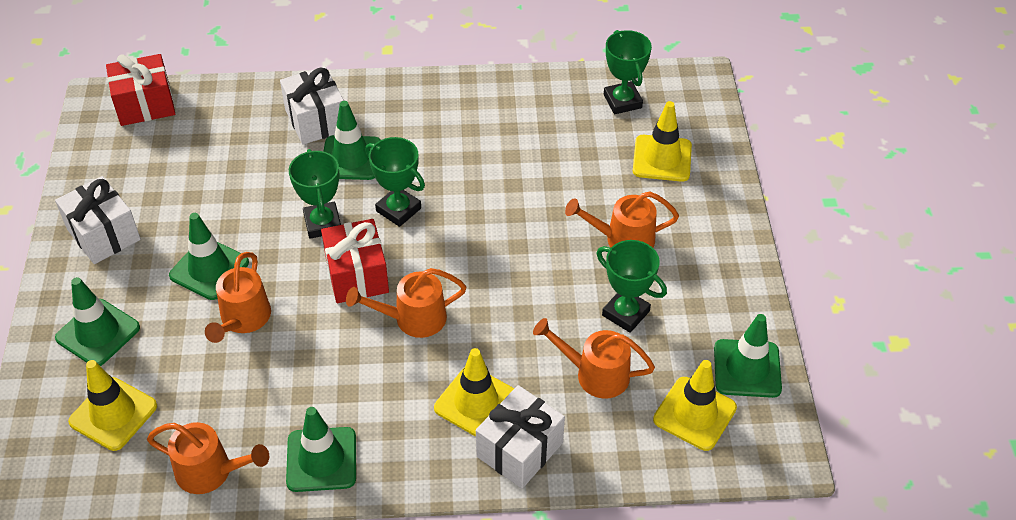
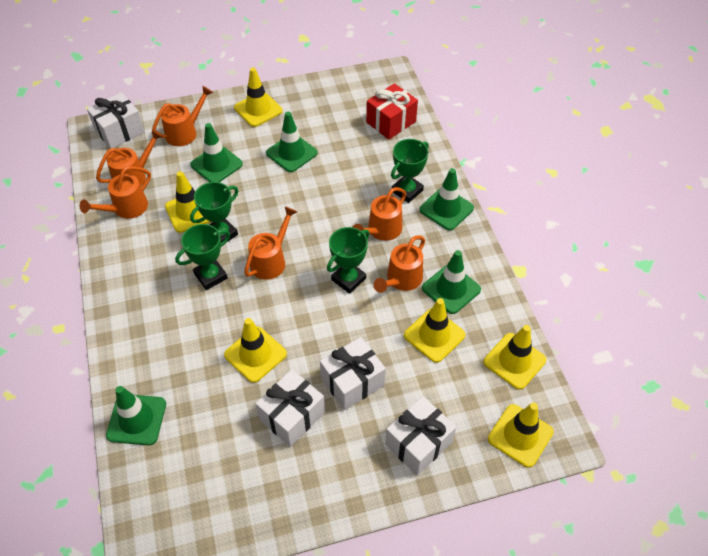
orange watering can: 5 -> 6
red gift: 2 -> 1
white gift: 3 -> 4
yellow traffic cone: 4 -> 6

